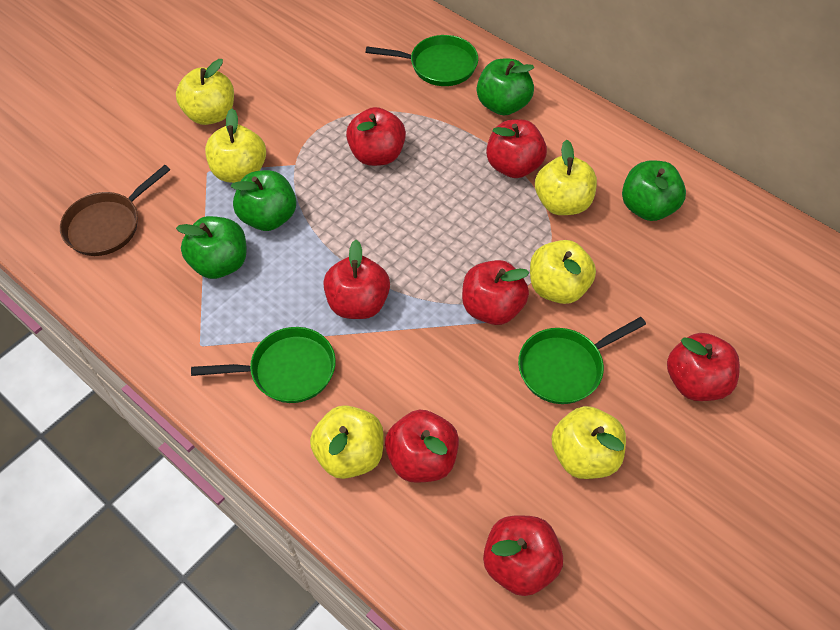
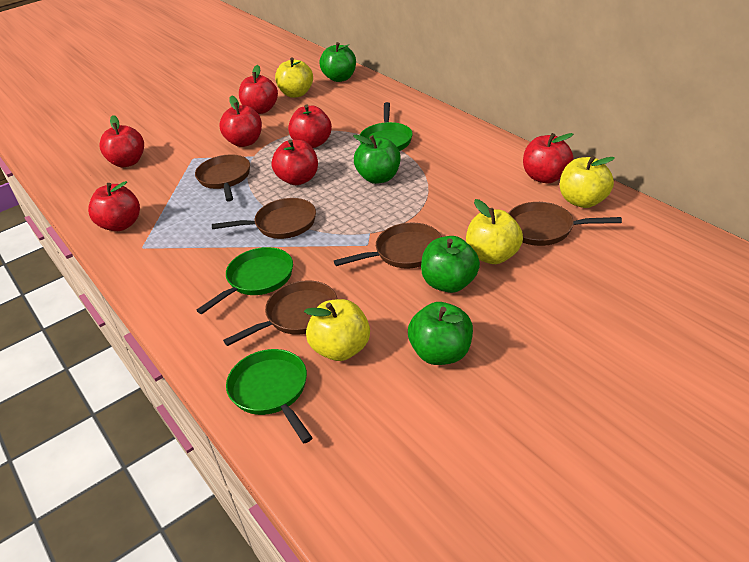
brown pan: 1 -> 5
yellow apple: 6 -> 4

